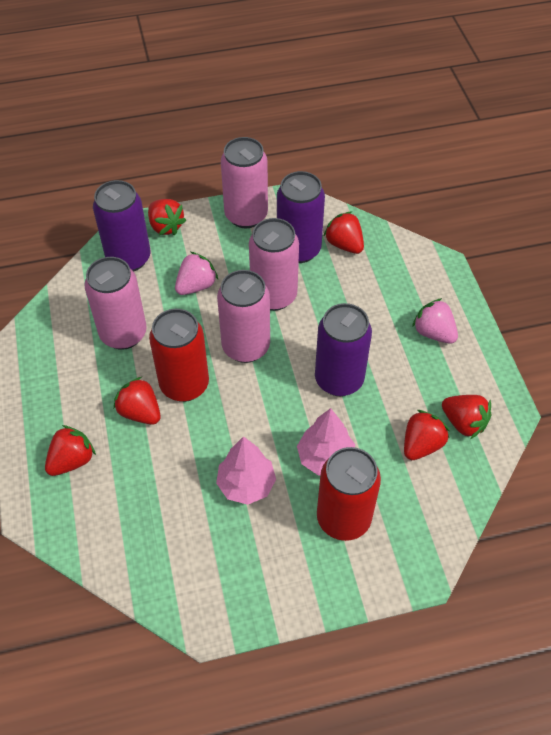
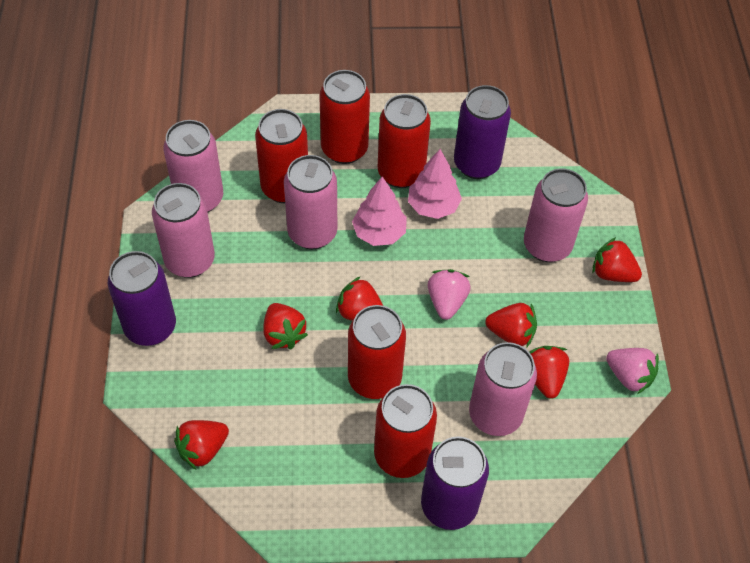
pink can: 4 -> 5
red can: 2 -> 5

